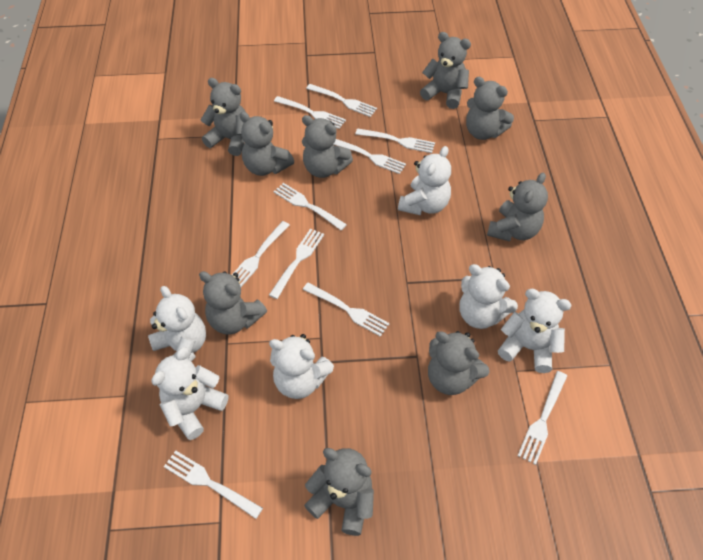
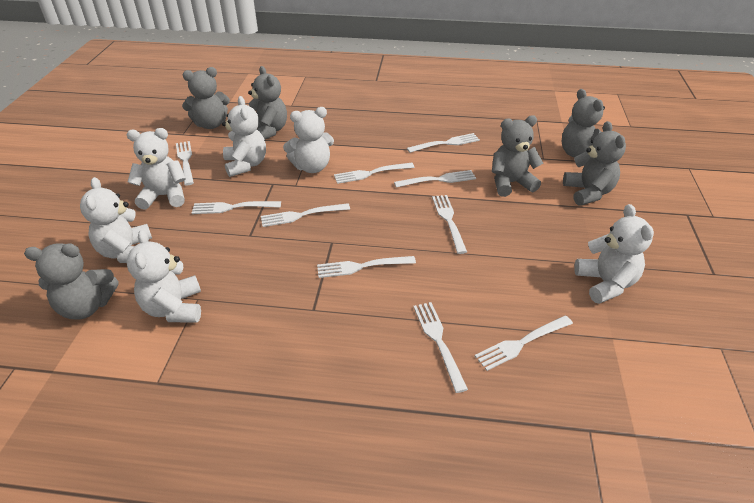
grey teddy bear: 9 -> 6

